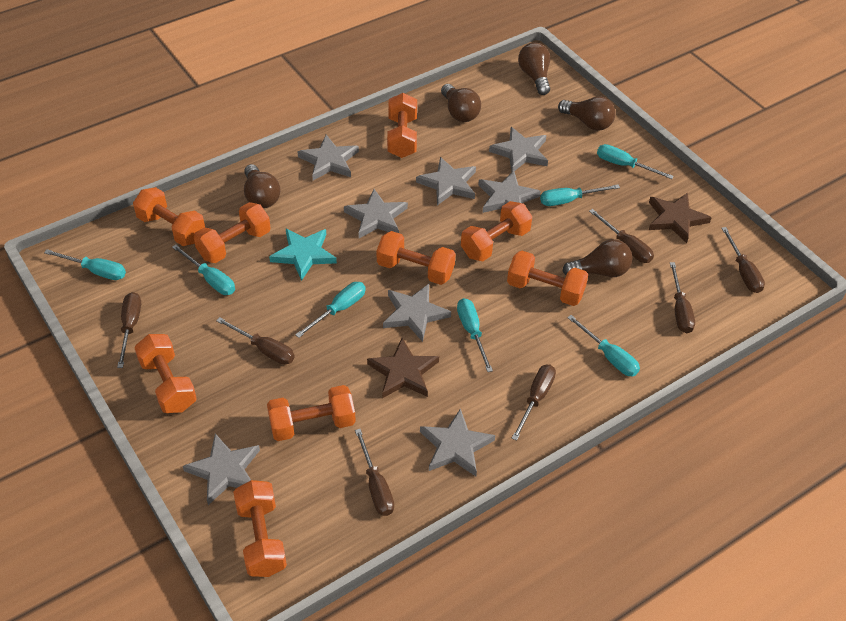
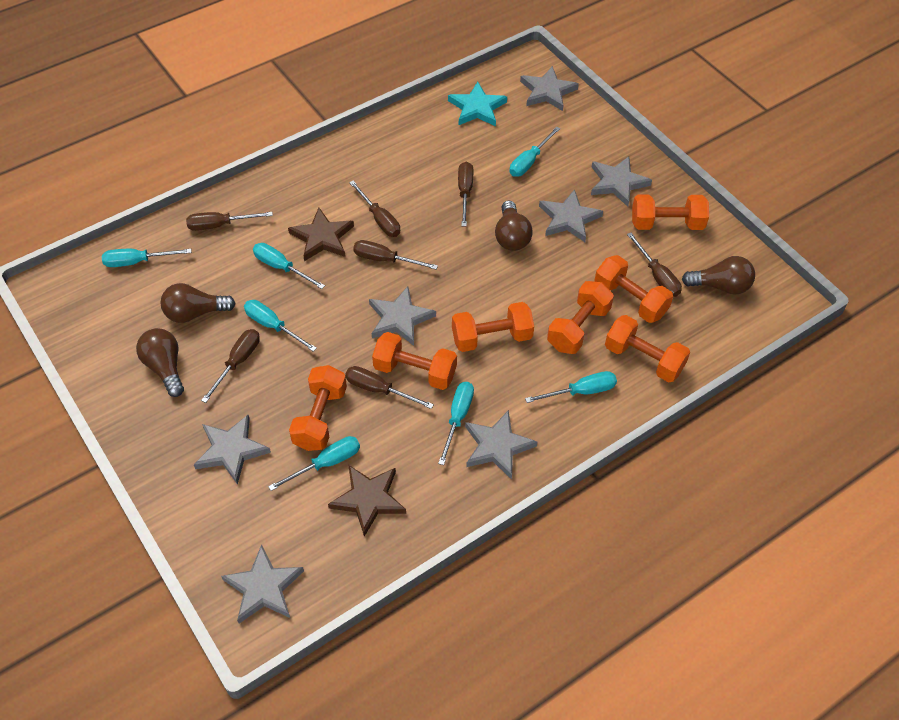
brown light bulb: 5 -> 4
grey star: 8 -> 7
orange dumbbell: 9 -> 7

